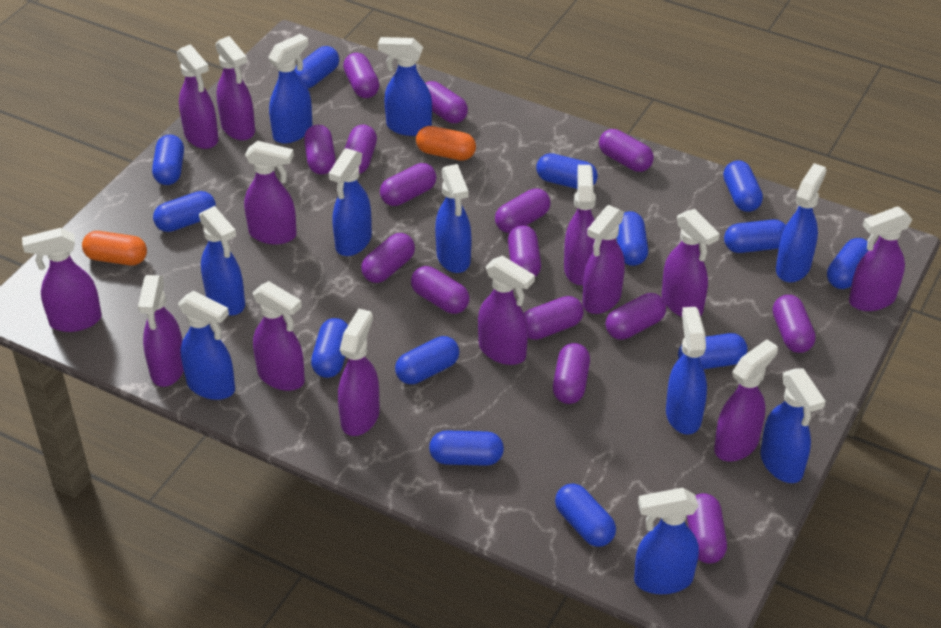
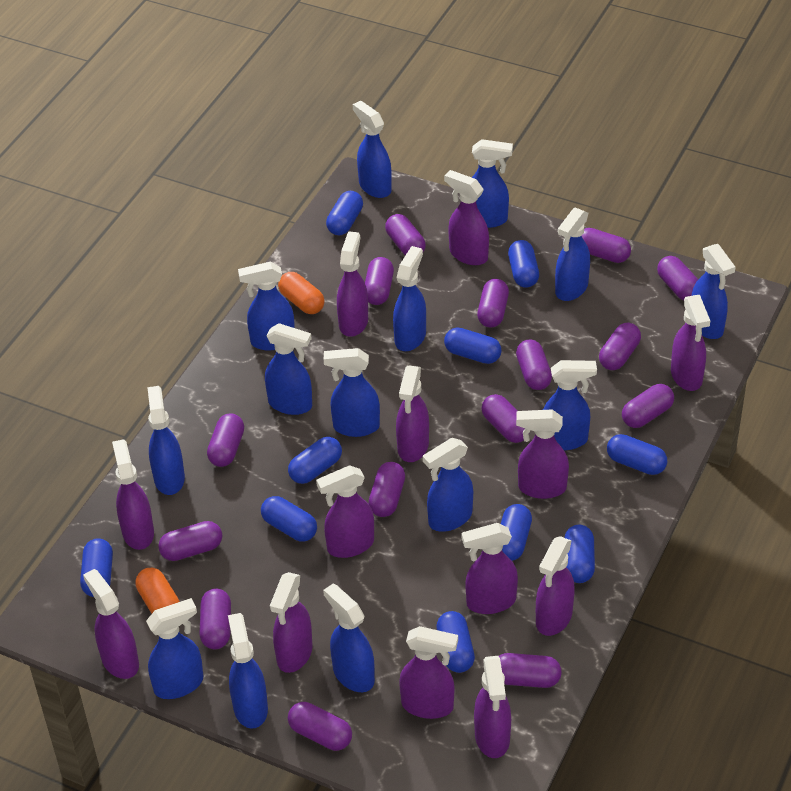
blue capsule: 13 -> 10
blue spray bottle: 10 -> 14

